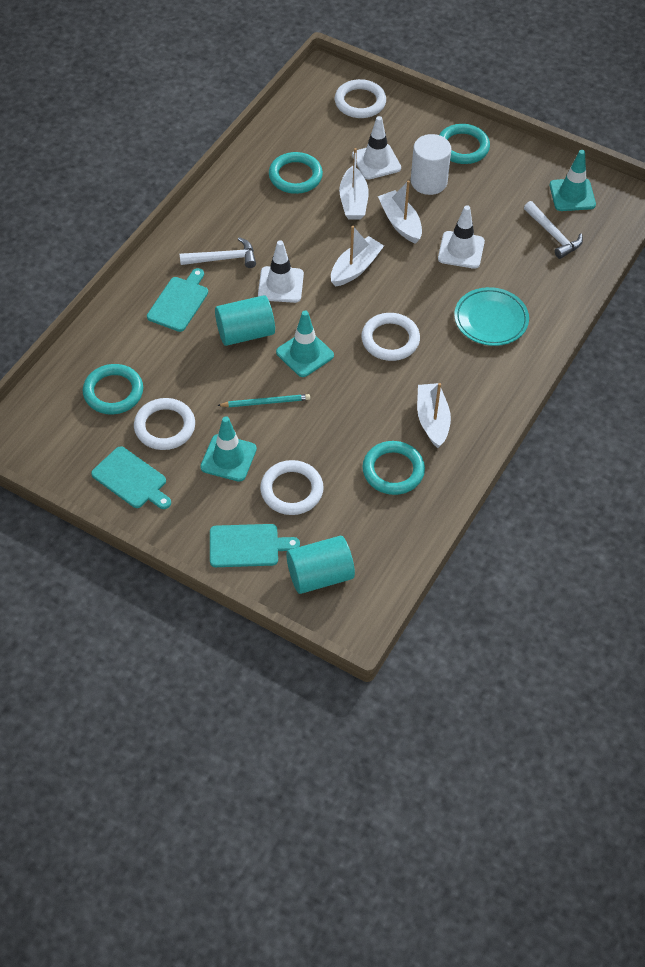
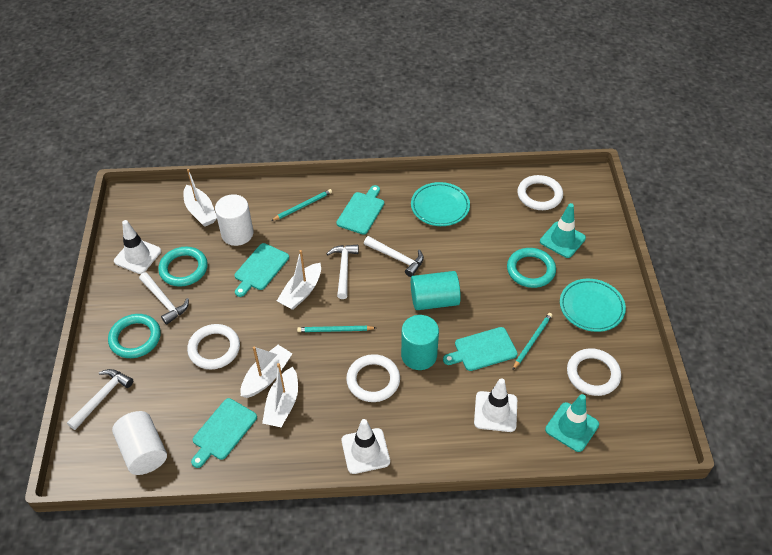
turquoise cutting board: 3 -> 4
turquoise pencil: 1 -> 3
turquoise plate: 1 -> 2
turquoise ring: 4 -> 3
turquoise traffic cone: 3 -> 2
white cylinder: 1 -> 2
white hammer: 2 -> 4

